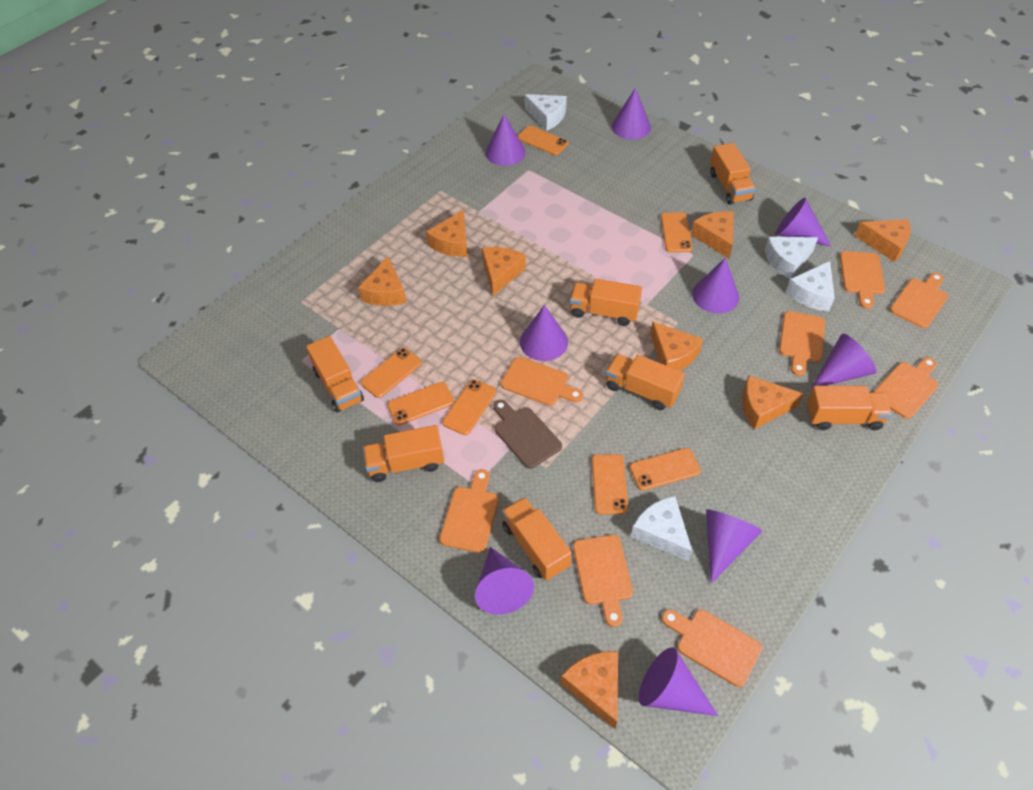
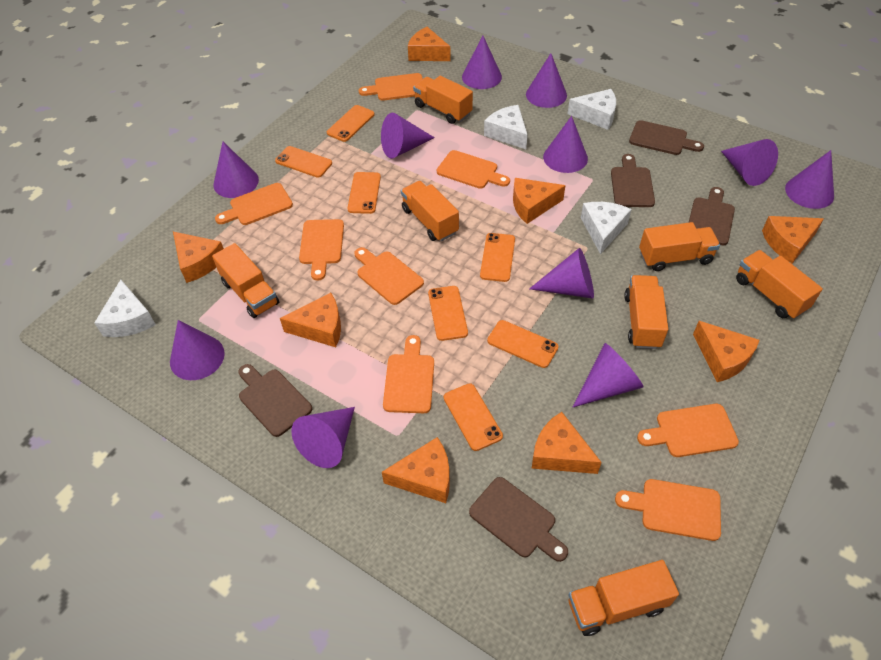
brown cutting board: 1 -> 5
purple cone: 9 -> 11

